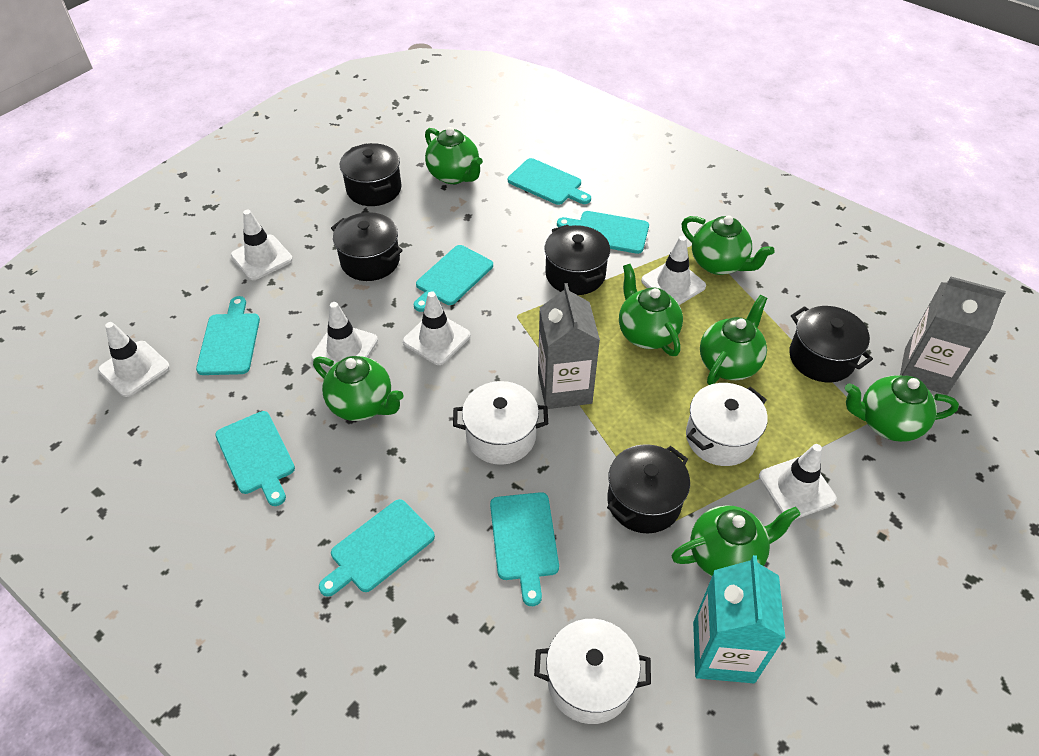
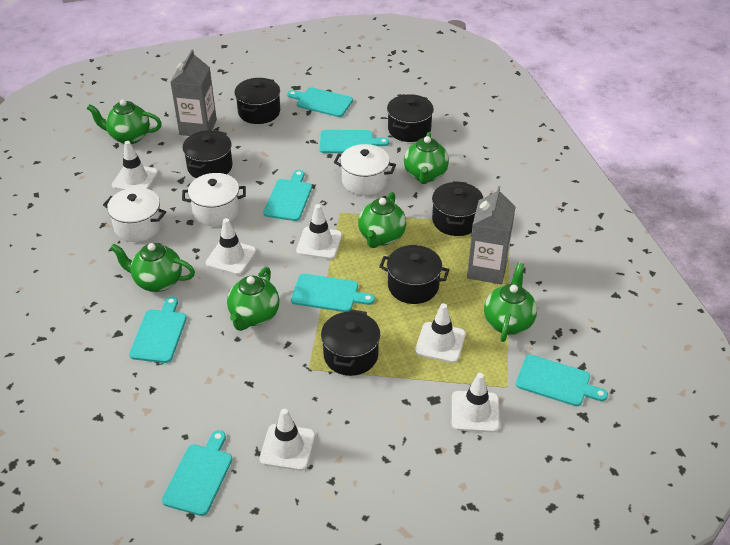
black pot: 5 -> 6
green teapot: 7 -> 6
turquoise carton: 1 -> 0

